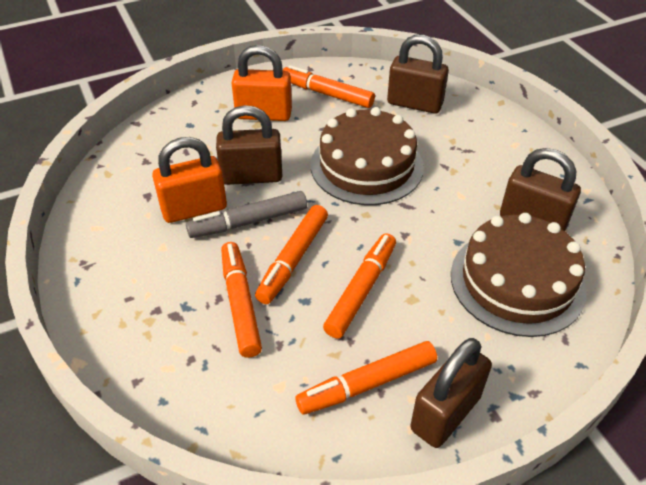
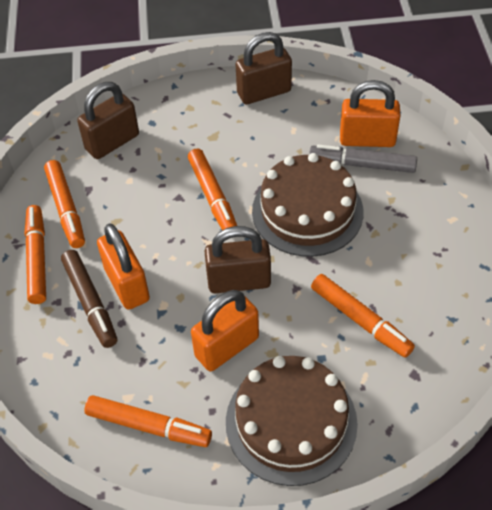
brown marker: 0 -> 1
brown padlock: 4 -> 3
orange padlock: 2 -> 3

